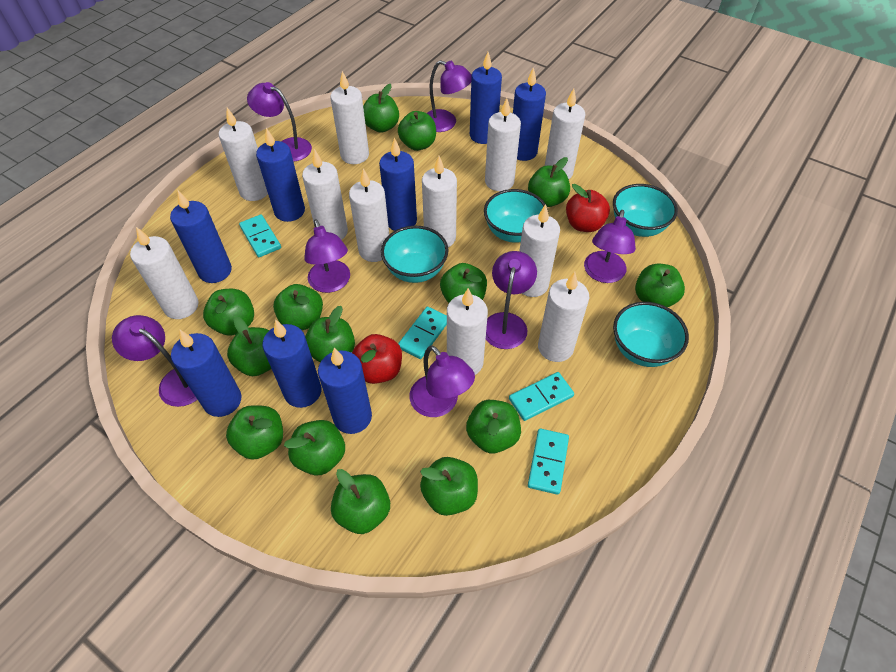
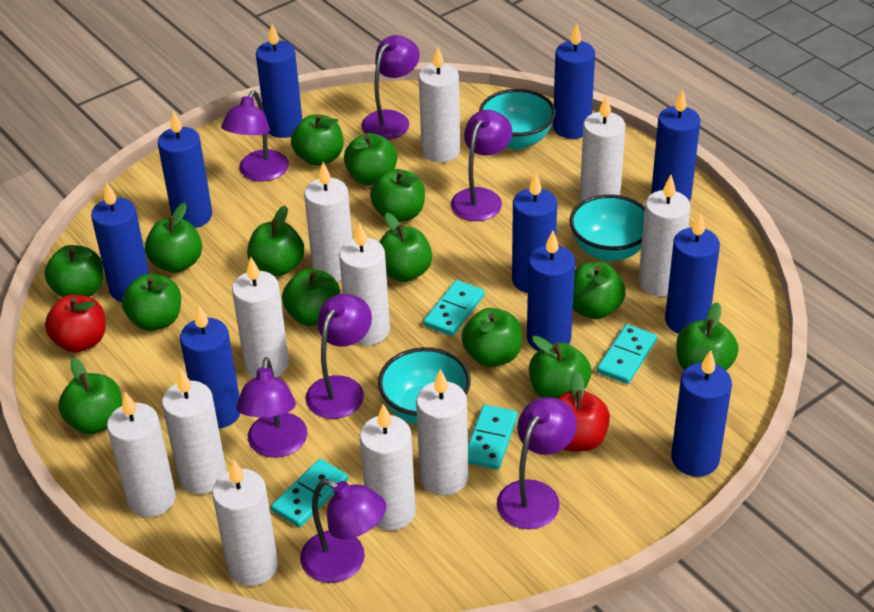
blue candle: 8 -> 10
turquoise bowl: 4 -> 3

